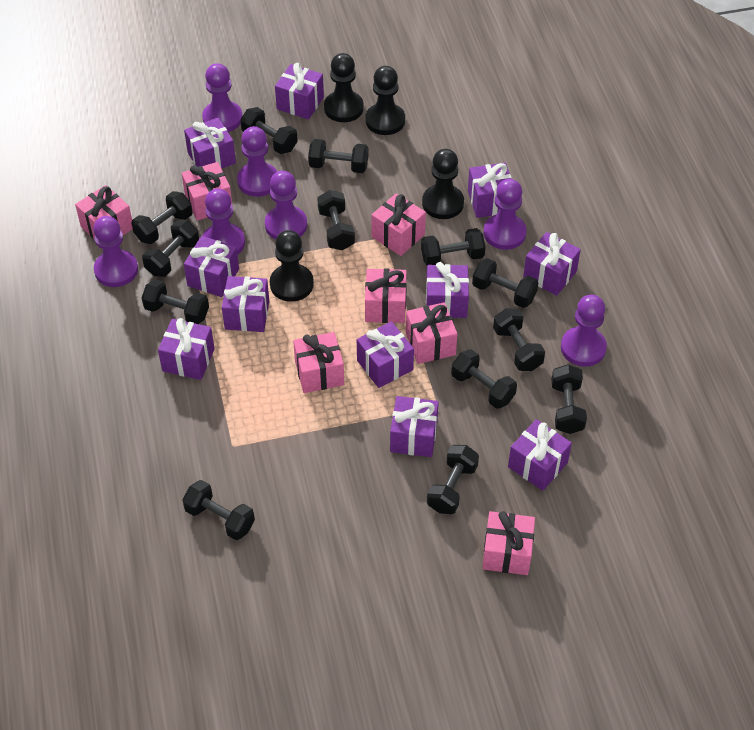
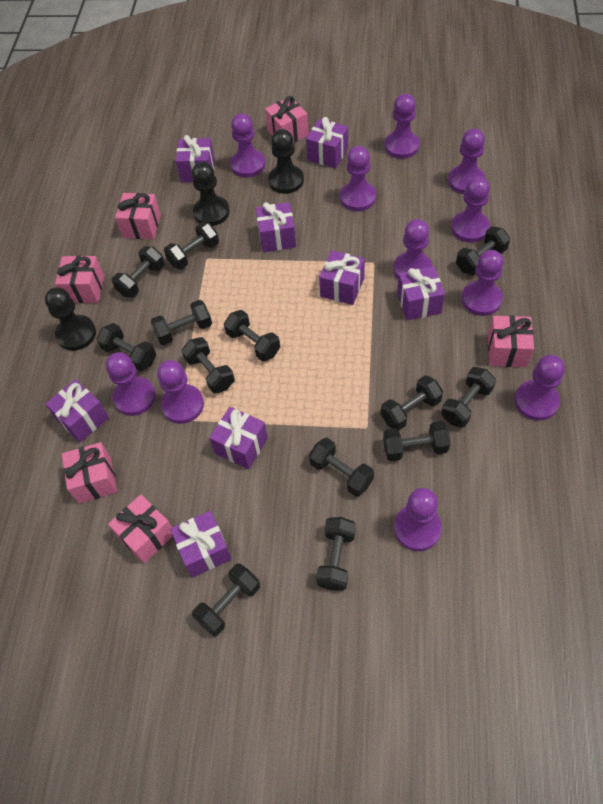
black pawn: 4 -> 3
pink gift: 7 -> 6
purple gift: 11 -> 8
purple pawn: 7 -> 11

